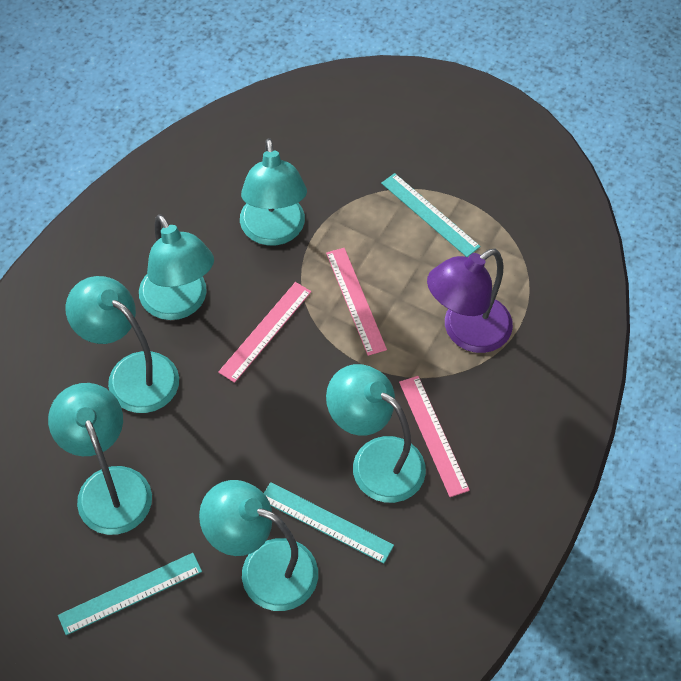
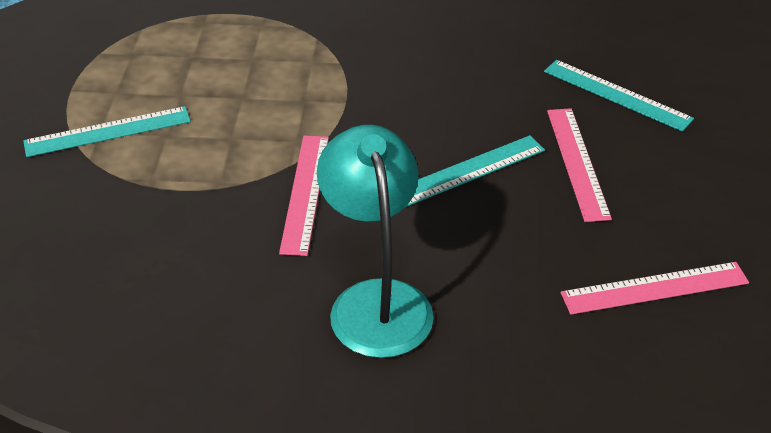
purple lamp: 1 -> 0
turquoise lamp: 6 -> 1

